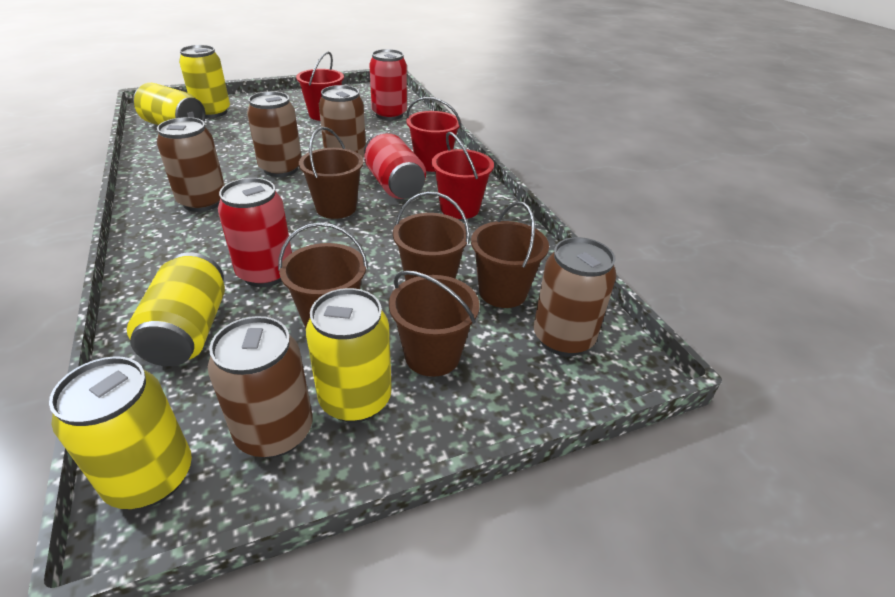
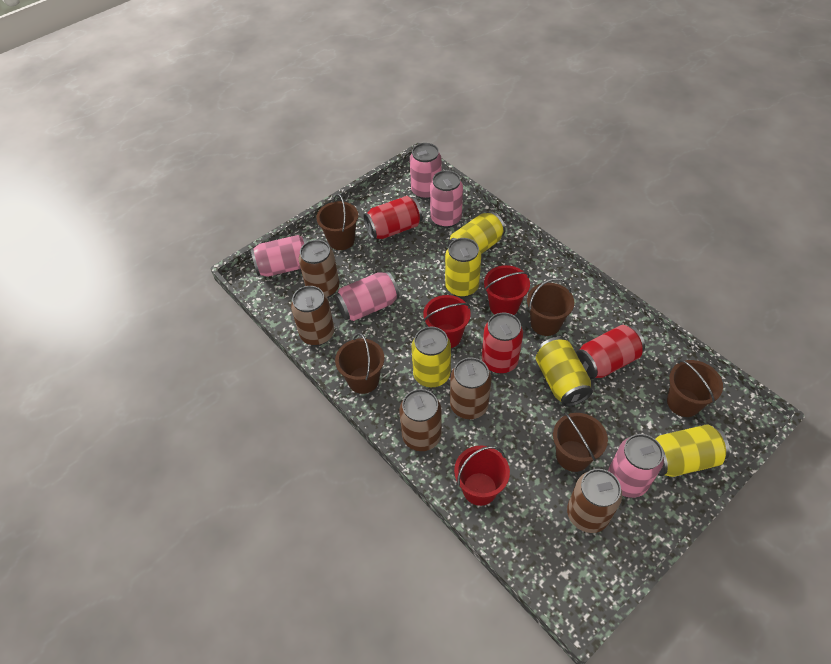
pink can: 0 -> 5

